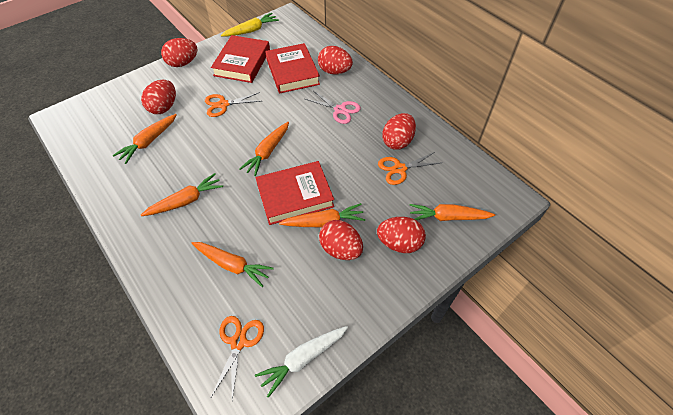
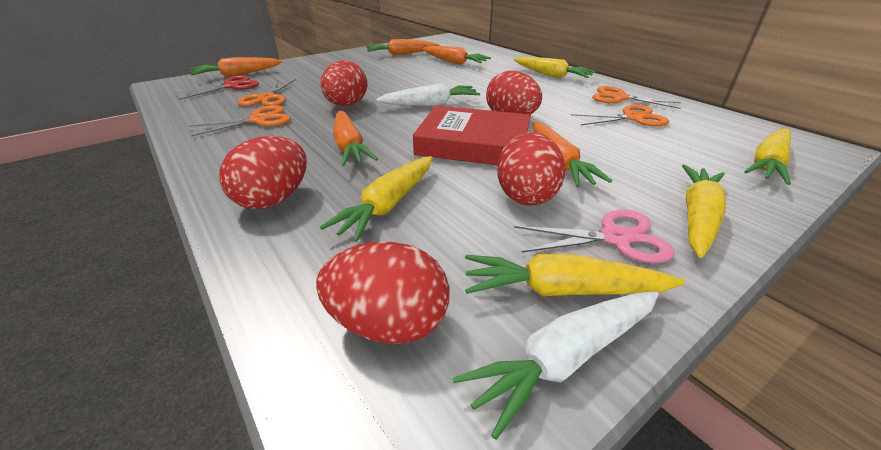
orange carrot: 6 -> 5
orange scissors: 3 -> 4
red book: 3 -> 1
red egg: 6 -> 5
red scissors: 0 -> 1
white carrot: 1 -> 2
yellow carrot: 1 -> 5

